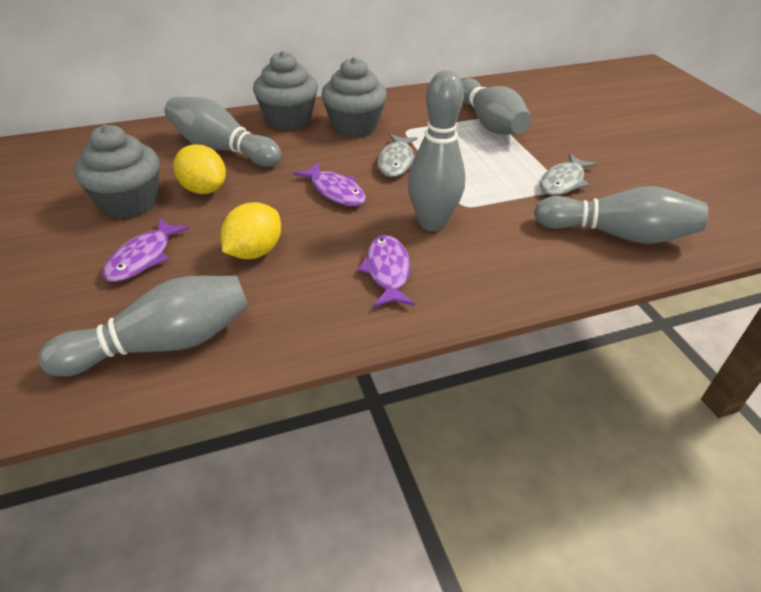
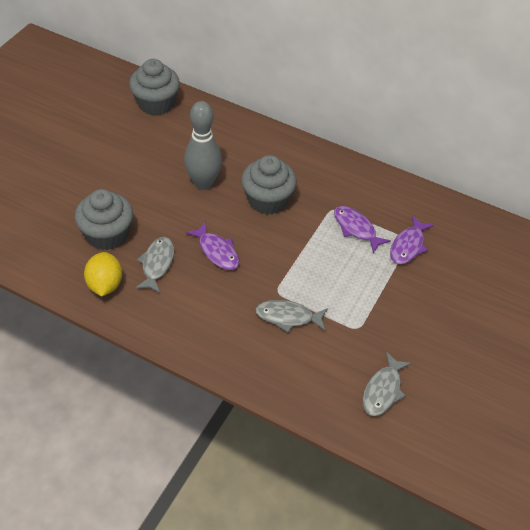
grey bowling pin: 5 -> 1
grey fish: 2 -> 3
yellow lemon: 2 -> 1

